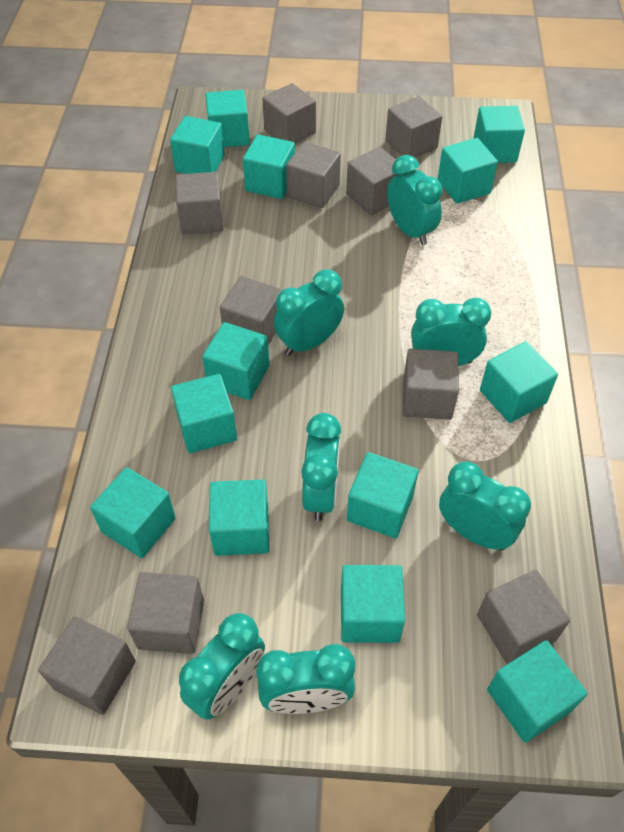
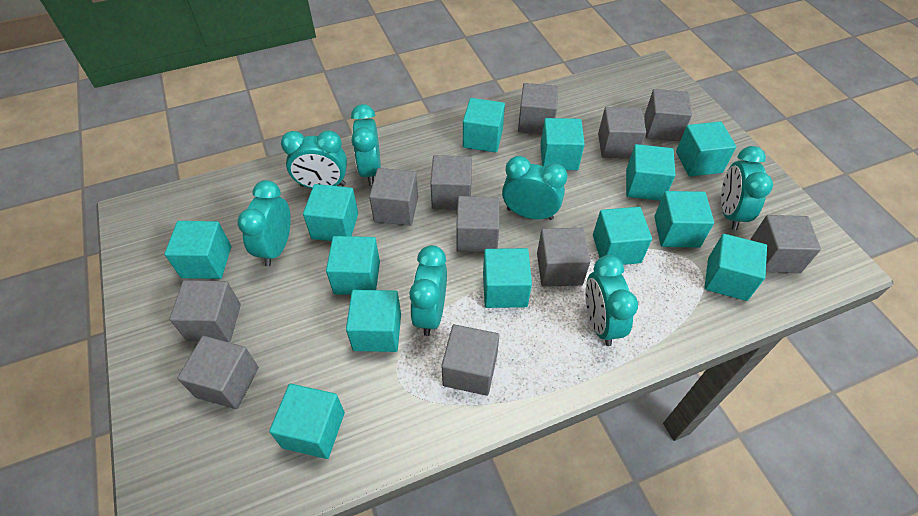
grey cube: 10 -> 11

